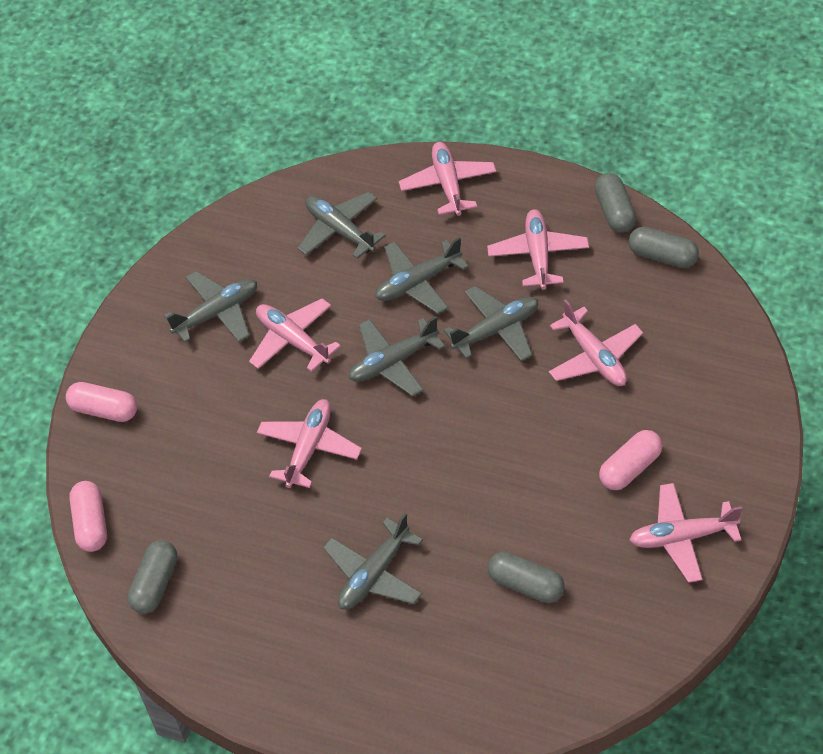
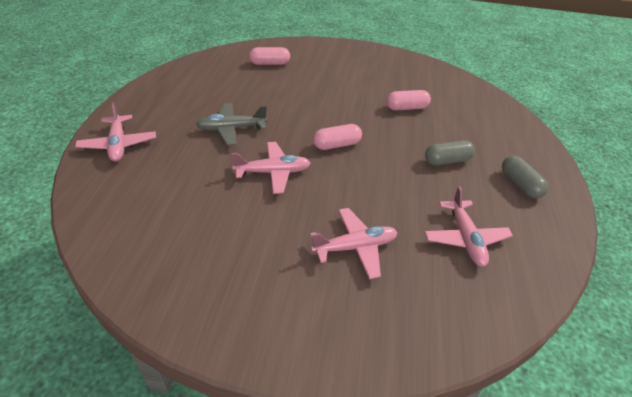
grey capsule: 4 -> 2
grey plane: 6 -> 1
pink plane: 6 -> 4

